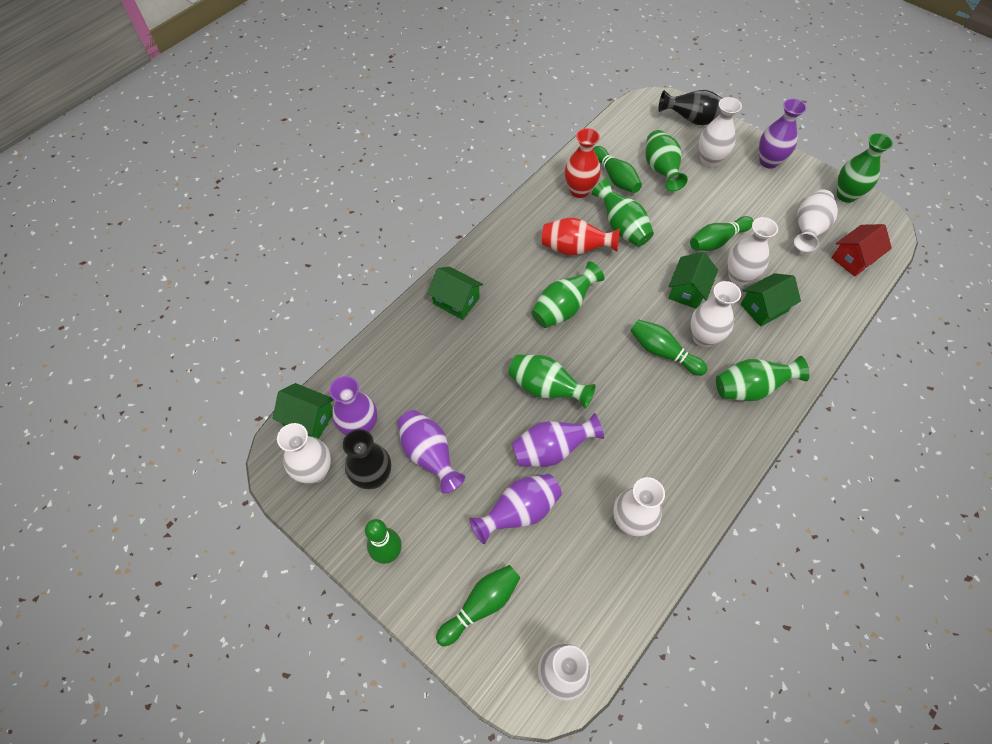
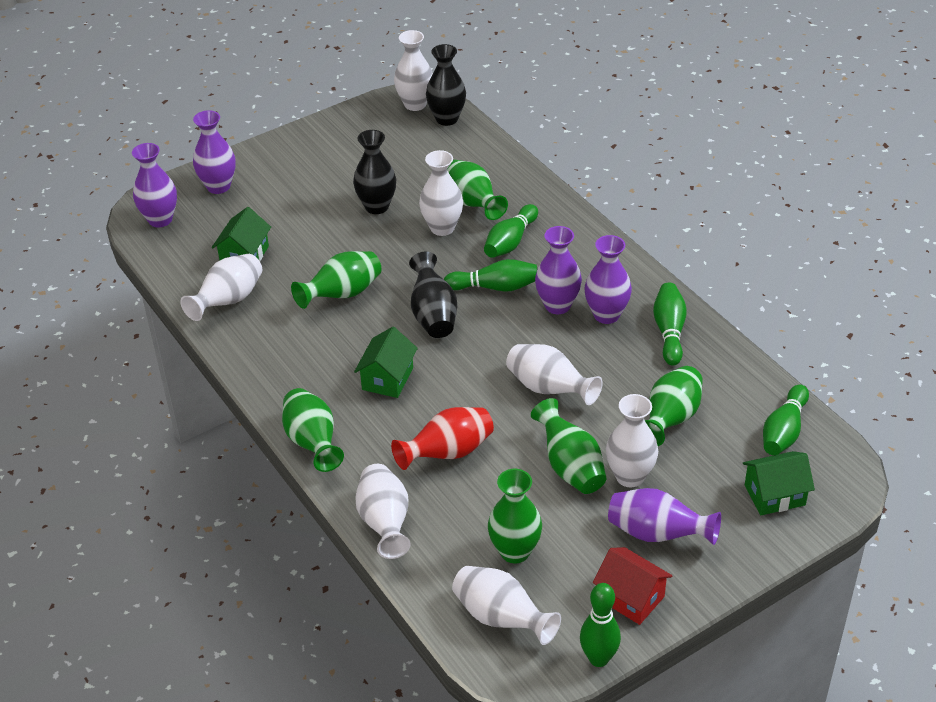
black vase: 2 -> 3
green house: 4 -> 3
red vase: 2 -> 1

